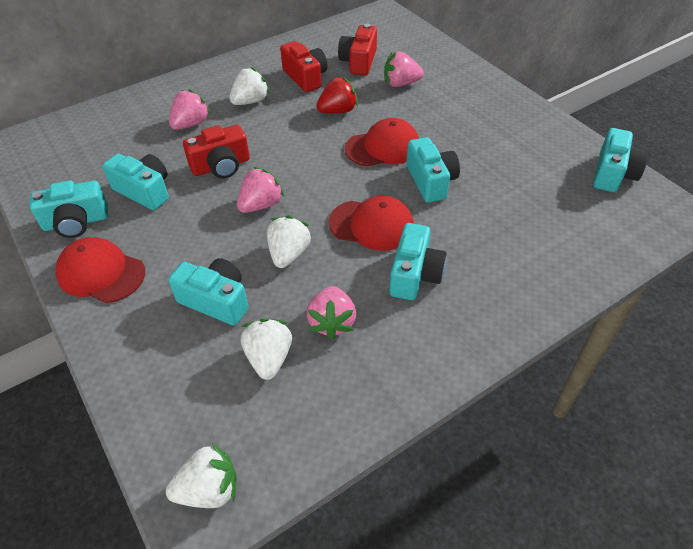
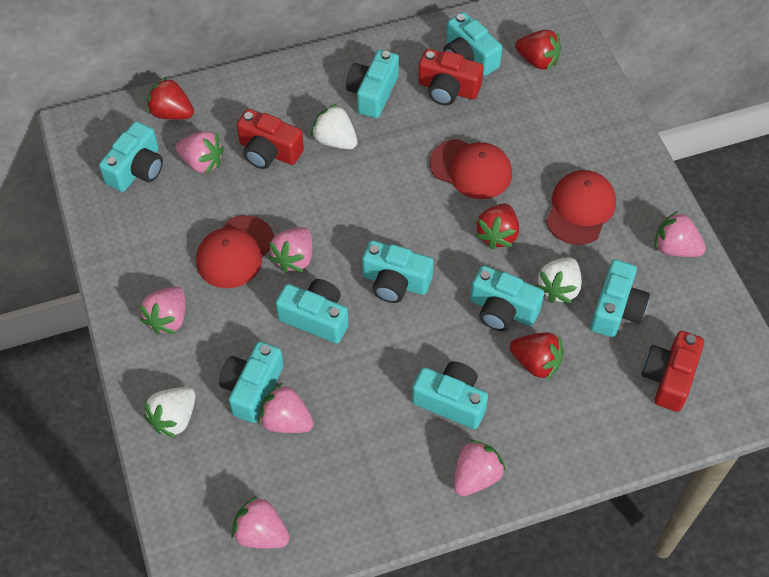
pink strawberry: 4 -> 7
red strawberry: 1 -> 4
turquoise camera: 6 -> 9
white strawberry: 4 -> 3

